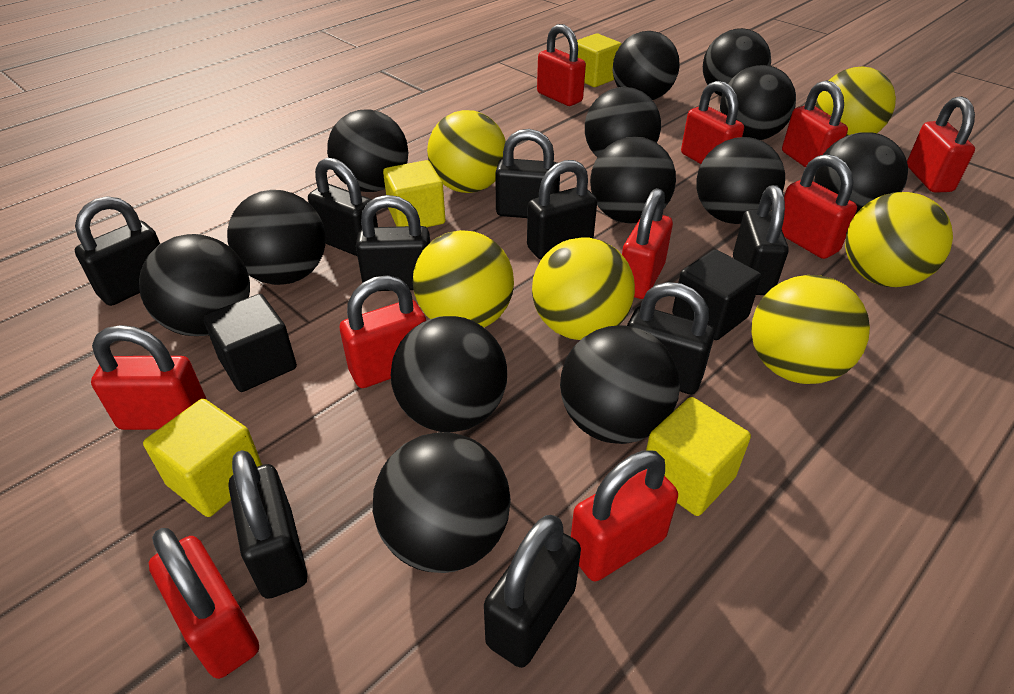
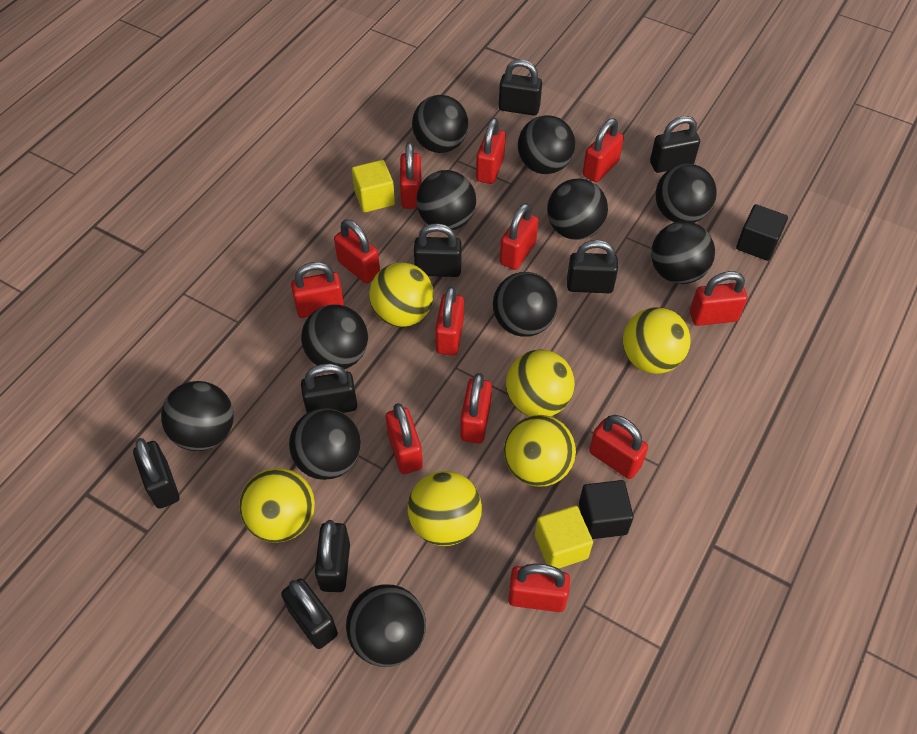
black ball: 13 -> 11
black padlock: 9 -> 8
red padlock: 10 -> 12
yellow cube: 4 -> 2

